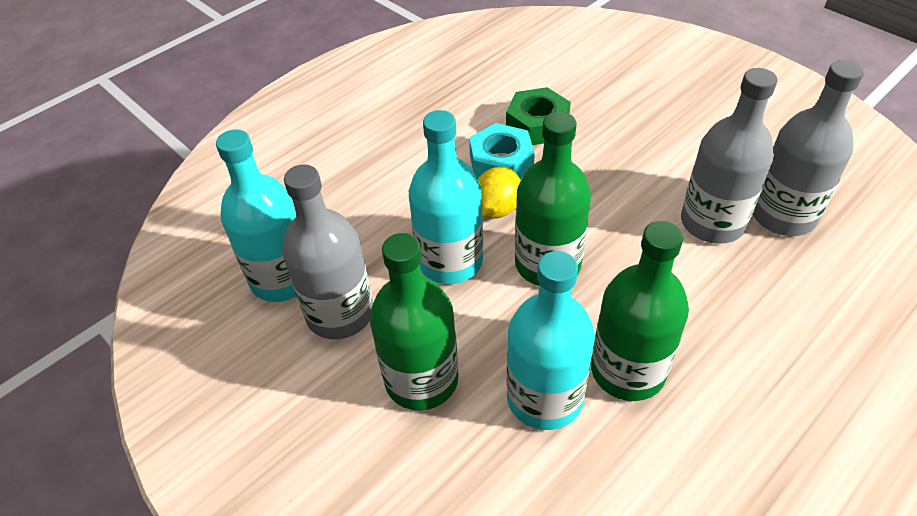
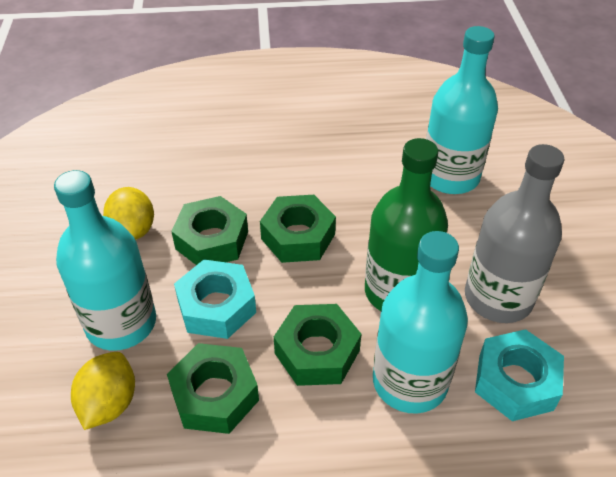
green bottle: 3 -> 1
green nut: 1 -> 4
grey bottle: 3 -> 1
turquoise nut: 1 -> 2
yellow lemon: 1 -> 2

